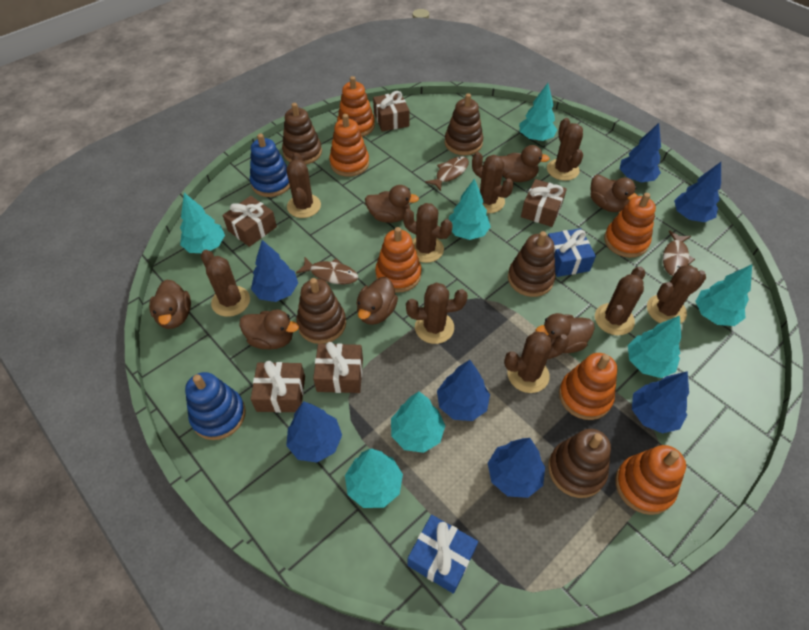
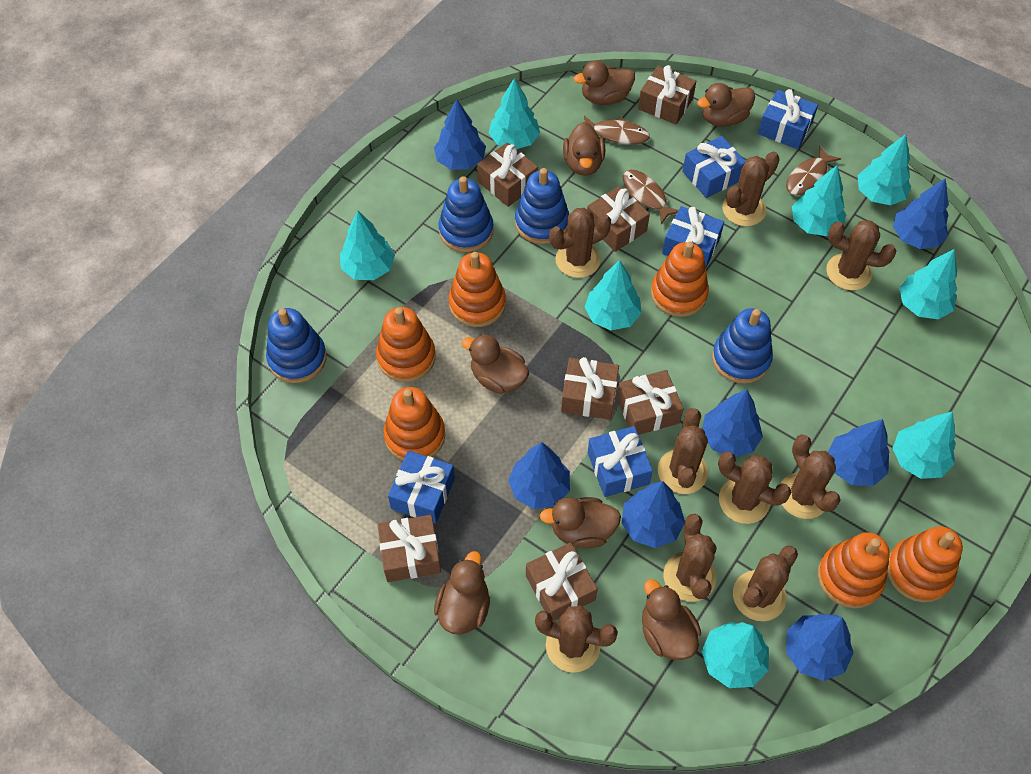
blue gift: 2 -> 5
blue stacking toy: 2 -> 4
brown gift: 5 -> 7
brown stacking toy: 5 -> 0
turquoise tree: 7 -> 8

